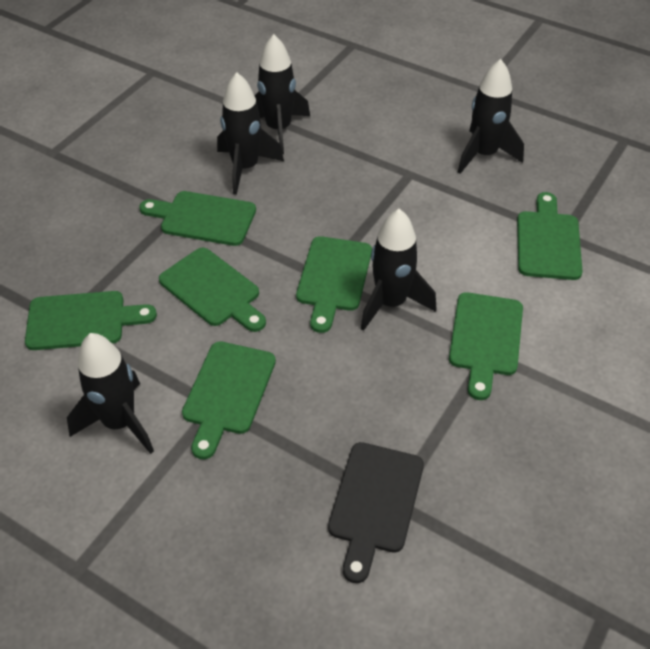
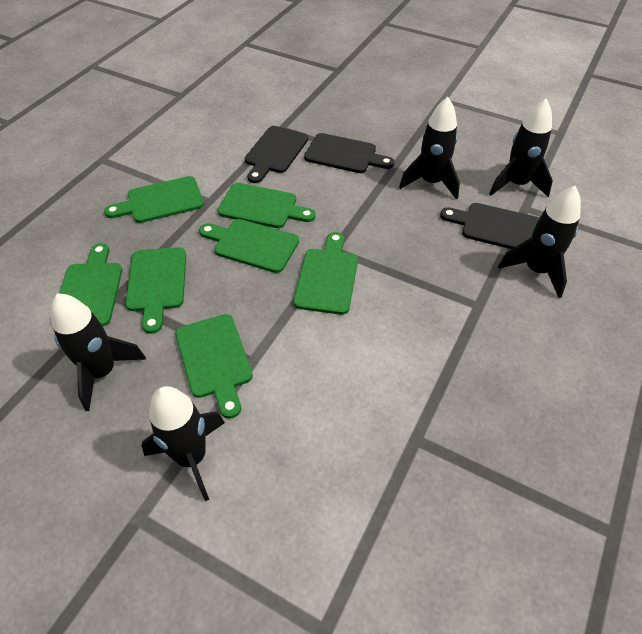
black cutting board: 1 -> 3

